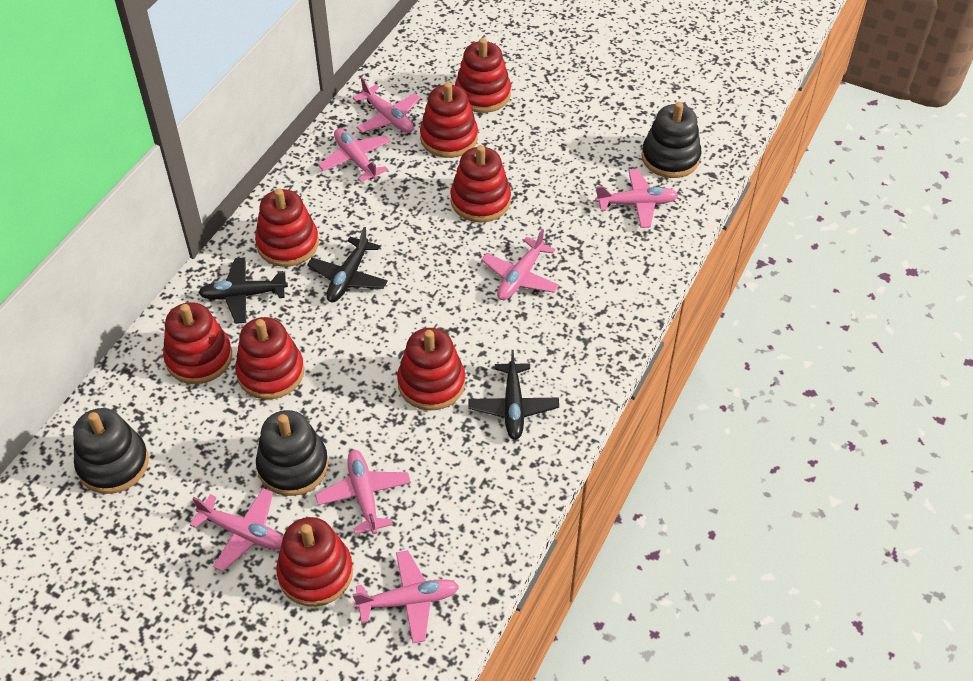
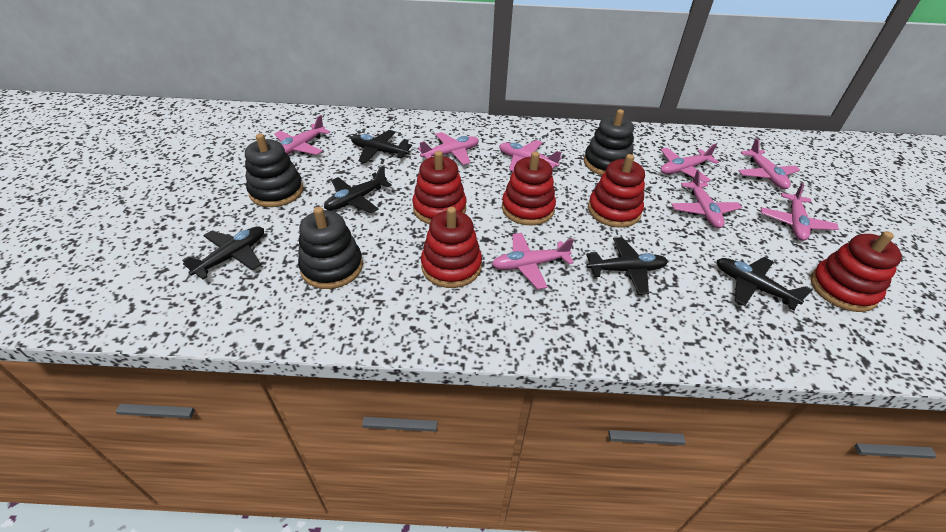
black plane: 3 -> 5
pink plane: 7 -> 8
red stacking toy: 8 -> 5

